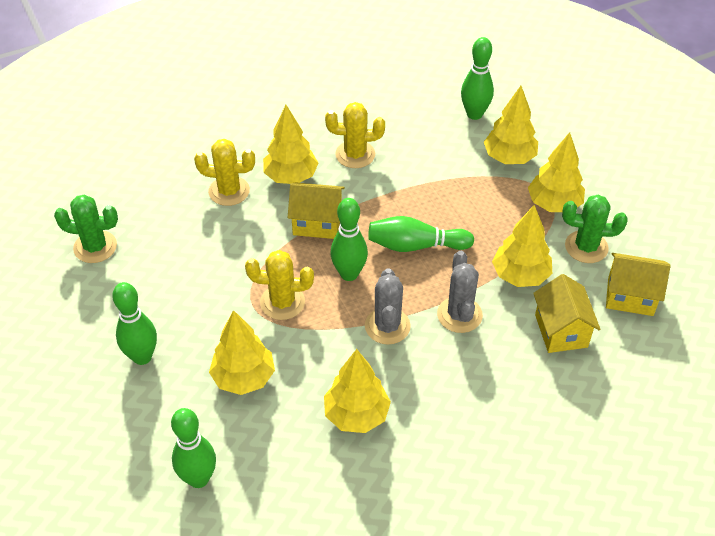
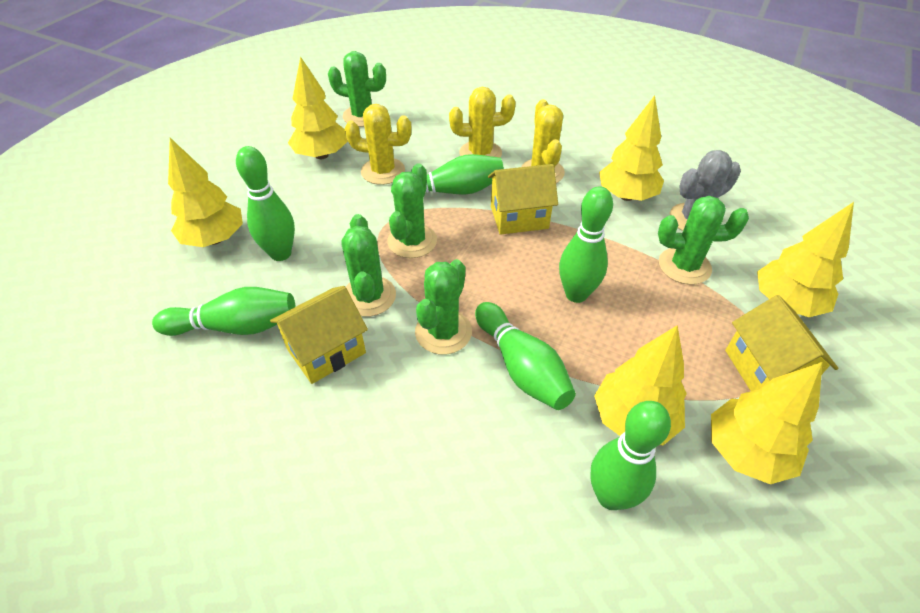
green bowling pin: 5 -> 6
green cactus: 2 -> 5
grey cactus: 2 -> 1

